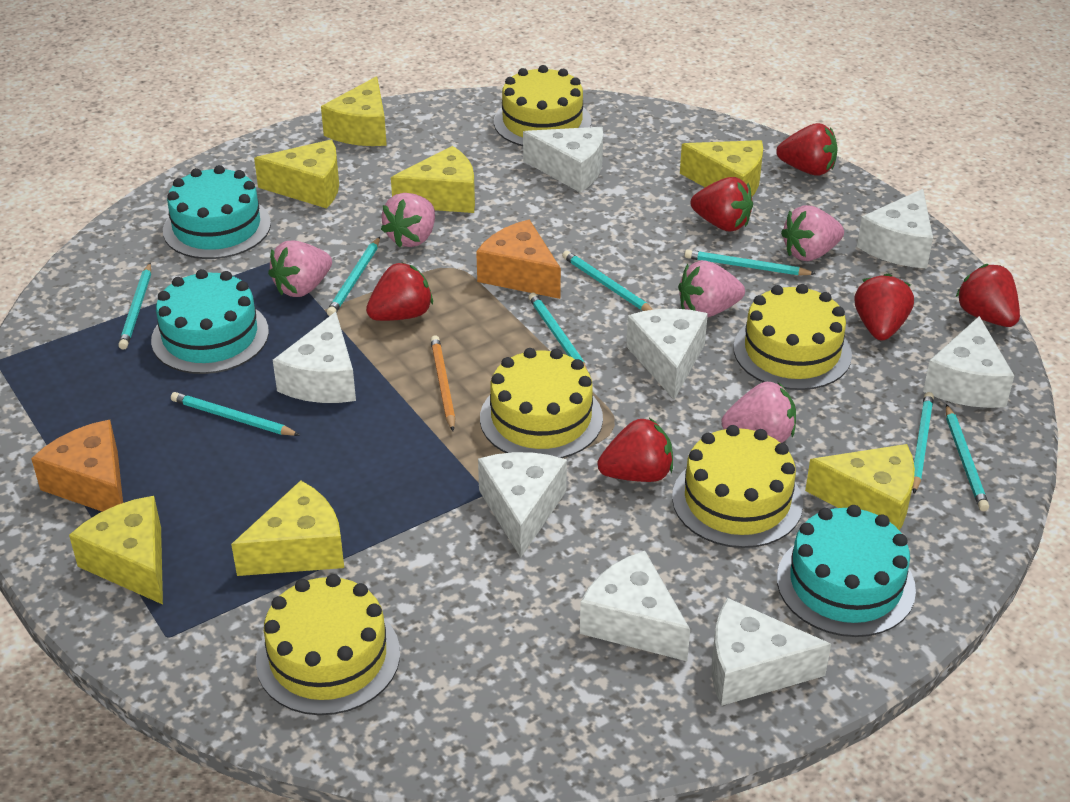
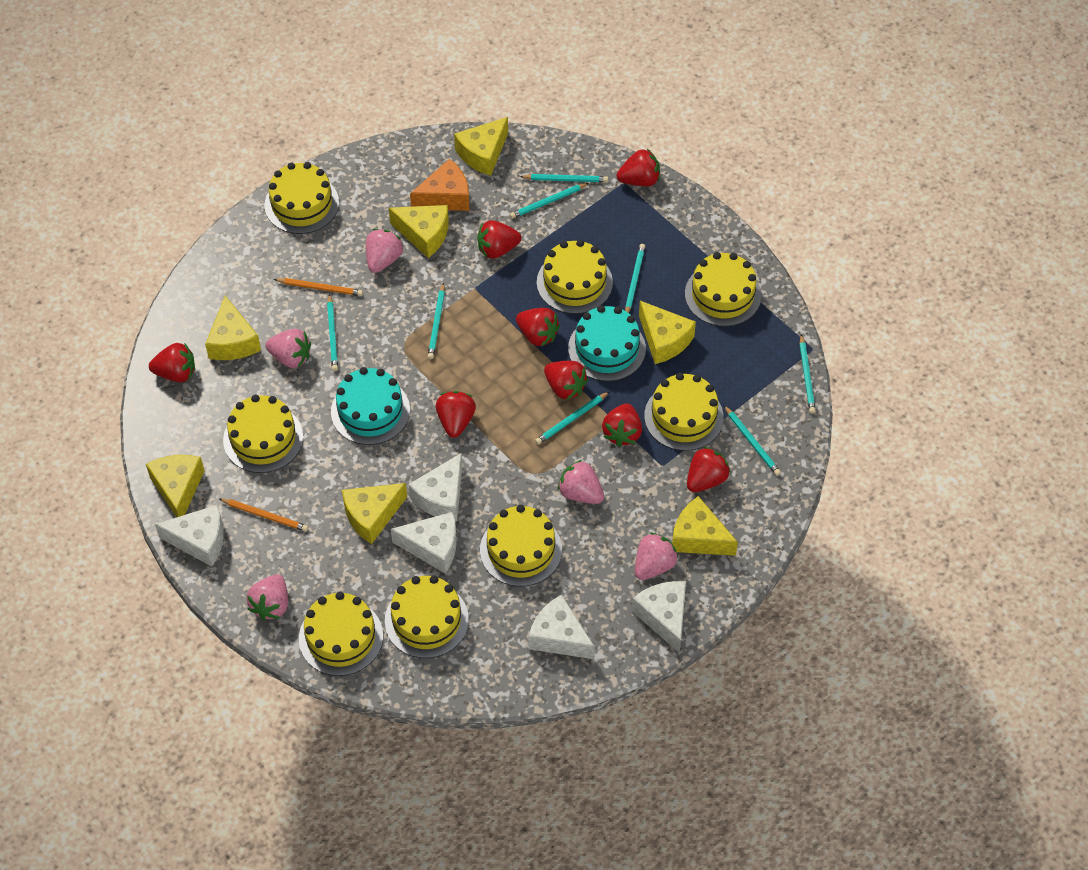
orange cheese: 2 -> 1
orange pencil: 1 -> 2
red strawberry: 6 -> 8
turquoise cake: 3 -> 2
white cheese: 8 -> 5
yellow cake: 5 -> 8

